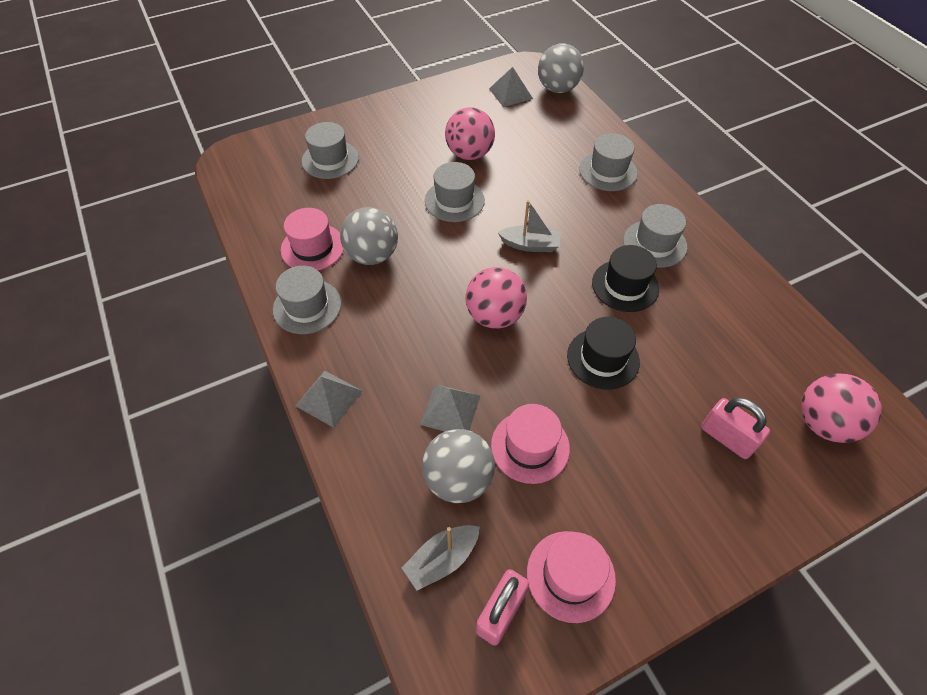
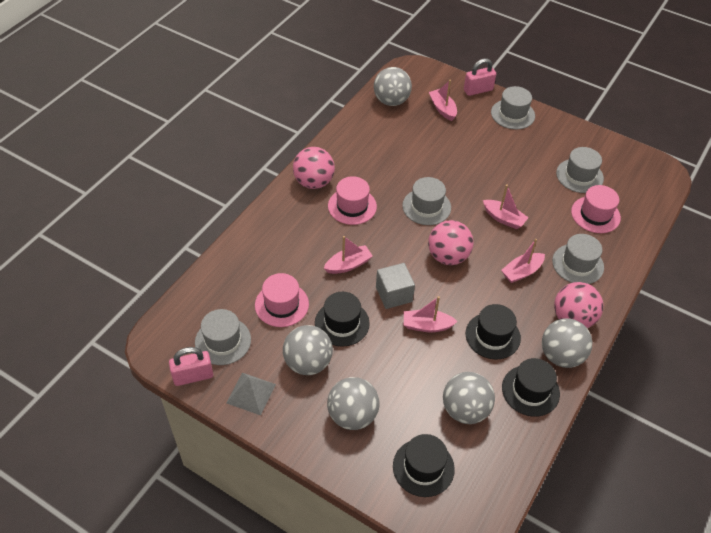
black hat: 2 -> 4
grey ball: 3 -> 5
grey boat: 2 -> 0
grey cube: 0 -> 1
grey pyramid: 3 -> 1
pink boat: 0 -> 5

